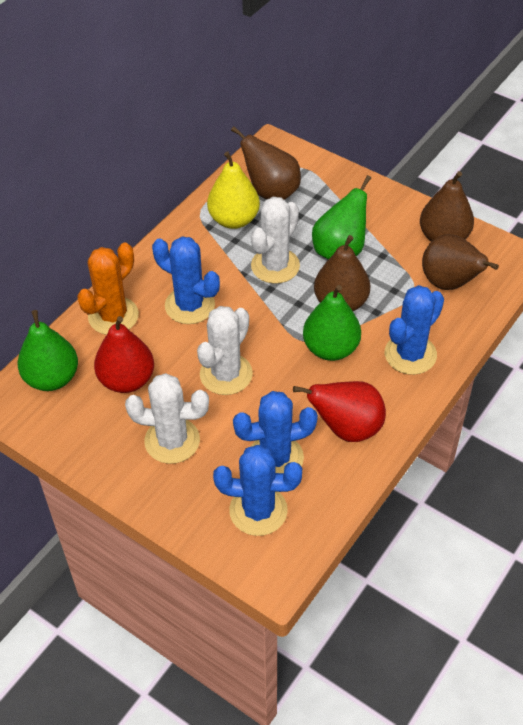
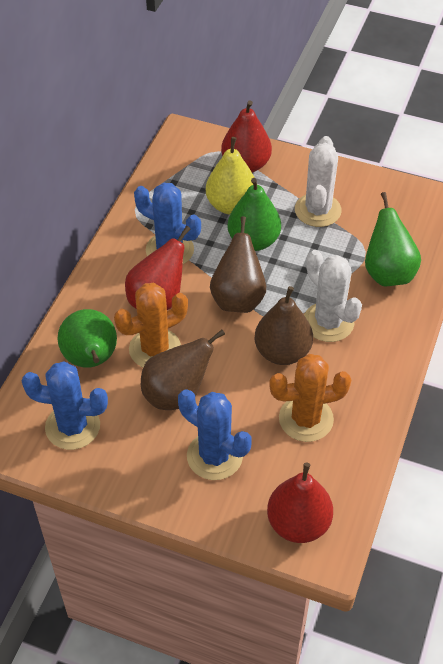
blue cactus: 4 -> 3
brown pear: 4 -> 3
orange cactus: 1 -> 2
red pear: 2 -> 3
white cactus: 3 -> 2

